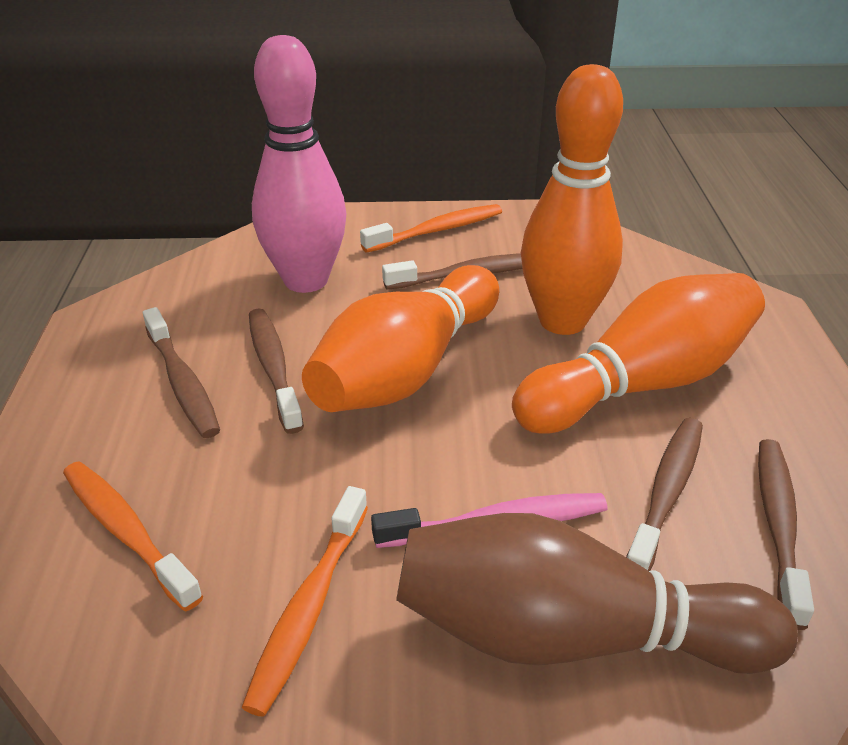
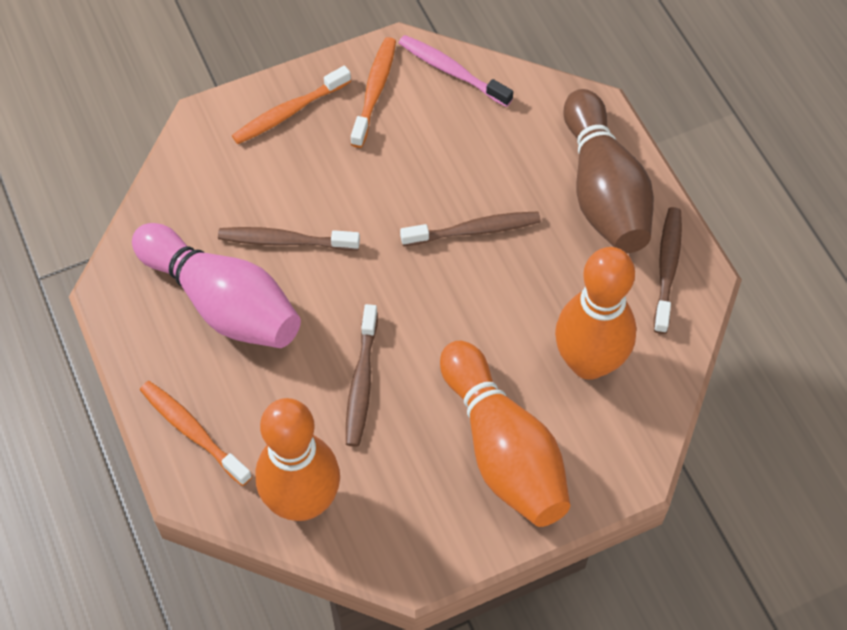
brown toothbrush: 5 -> 4

